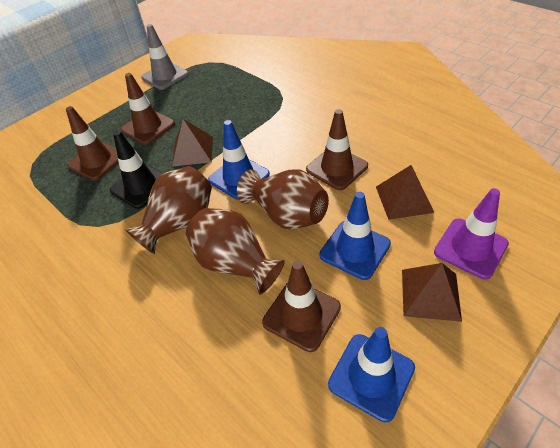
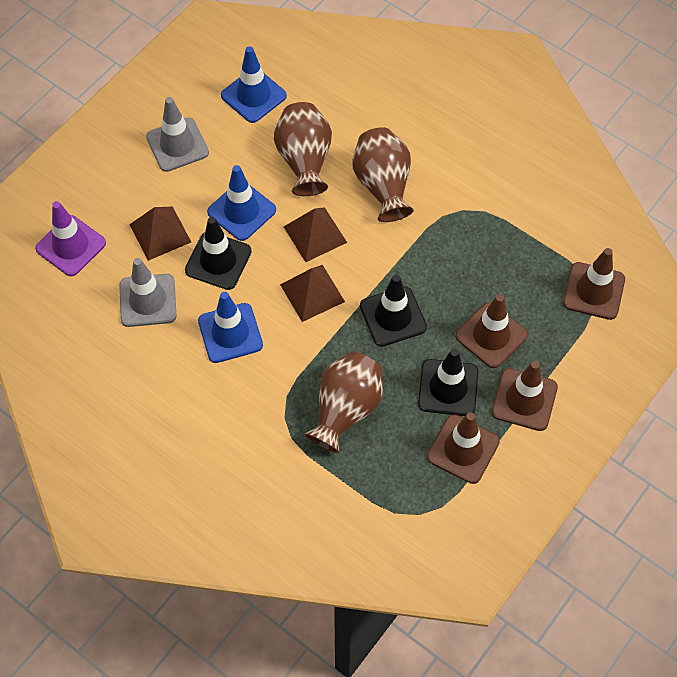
black traffic cone: 1 -> 3
grey traffic cone: 1 -> 2

